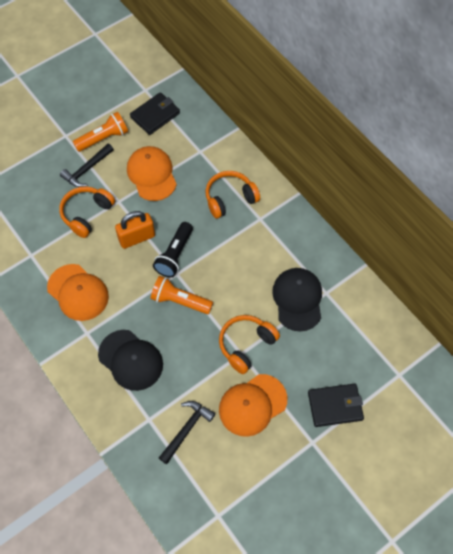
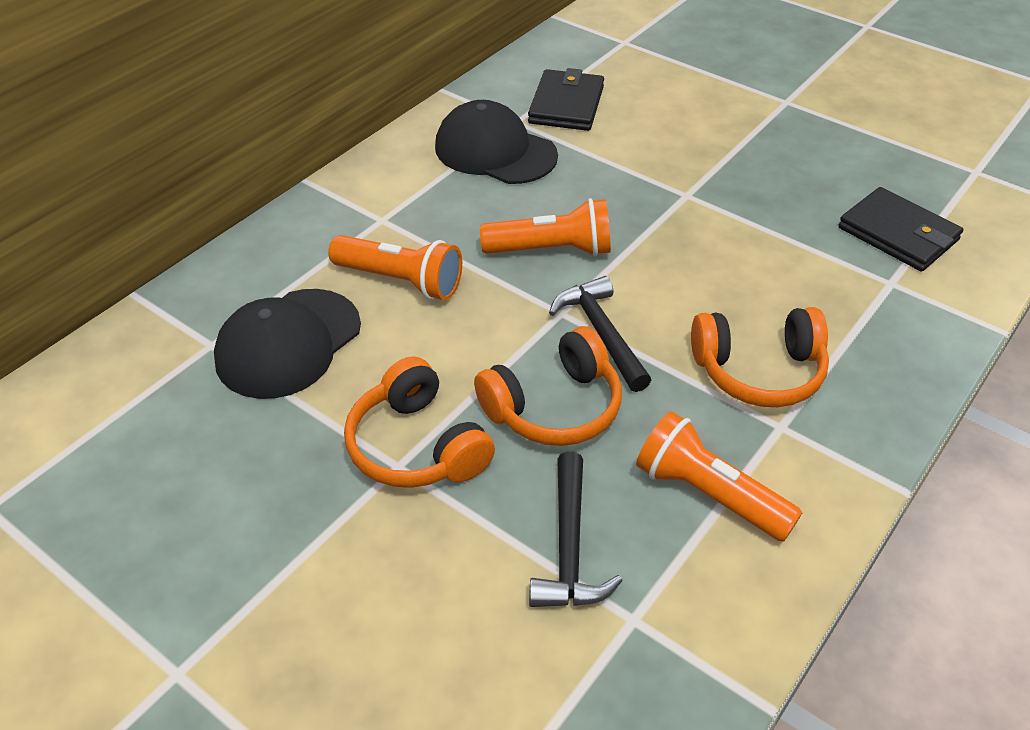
black flashlight: 1 -> 0
orange cap: 3 -> 0
orange flashlight: 2 -> 3
orange padlock: 1 -> 0

